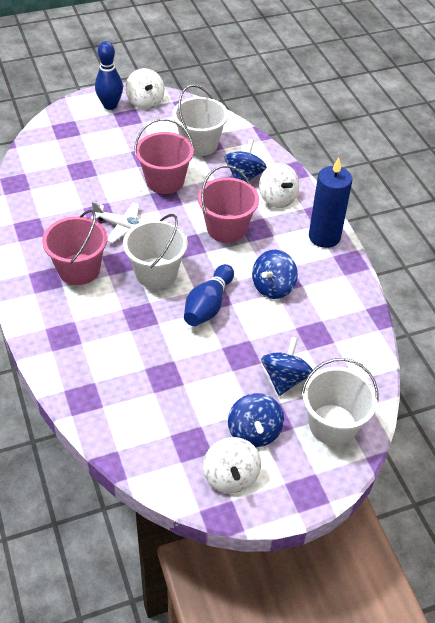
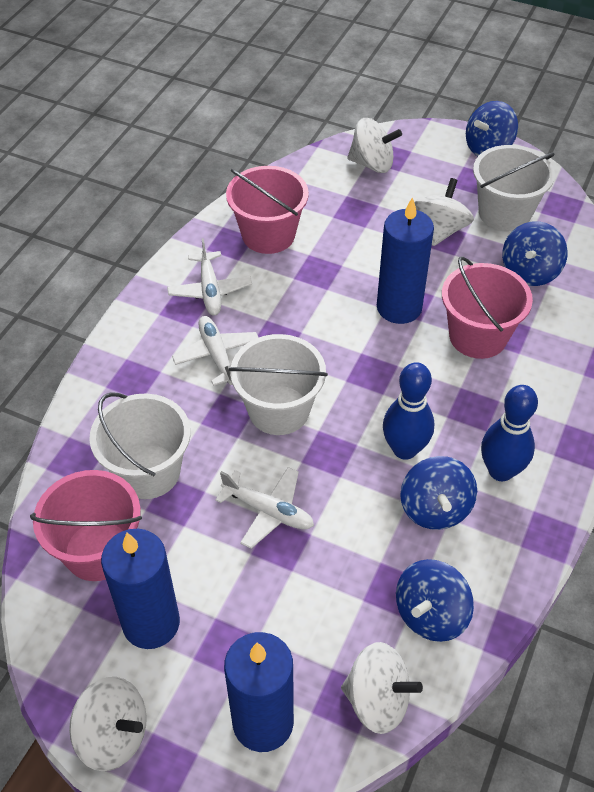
blue candle: 1 -> 3
white plane: 1 -> 3
white spinning top: 3 -> 4

